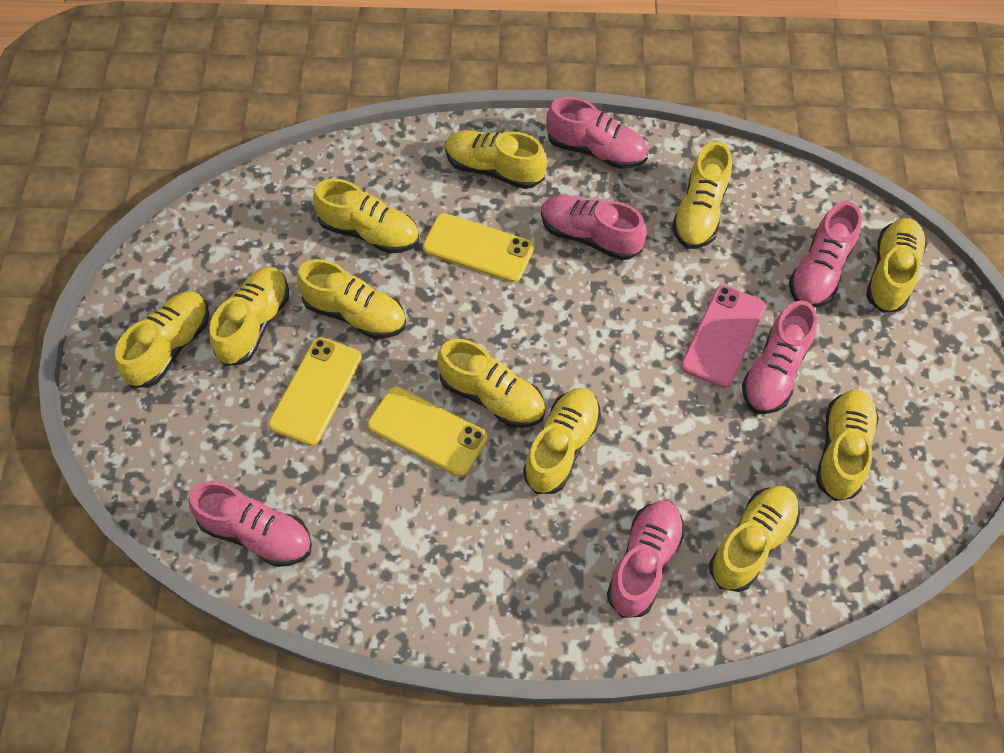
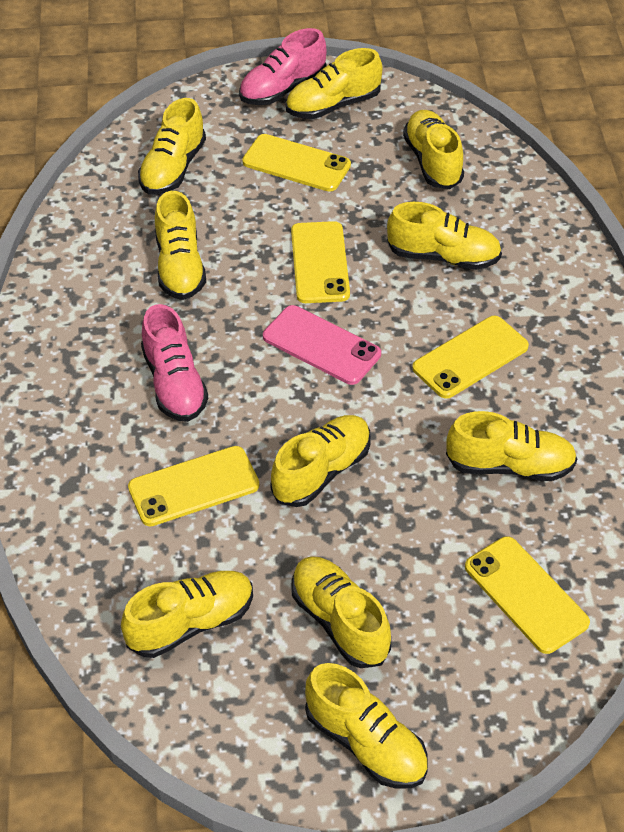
pink shoe: 6 -> 2
yellow phone: 3 -> 5
yellow shoe: 11 -> 10

